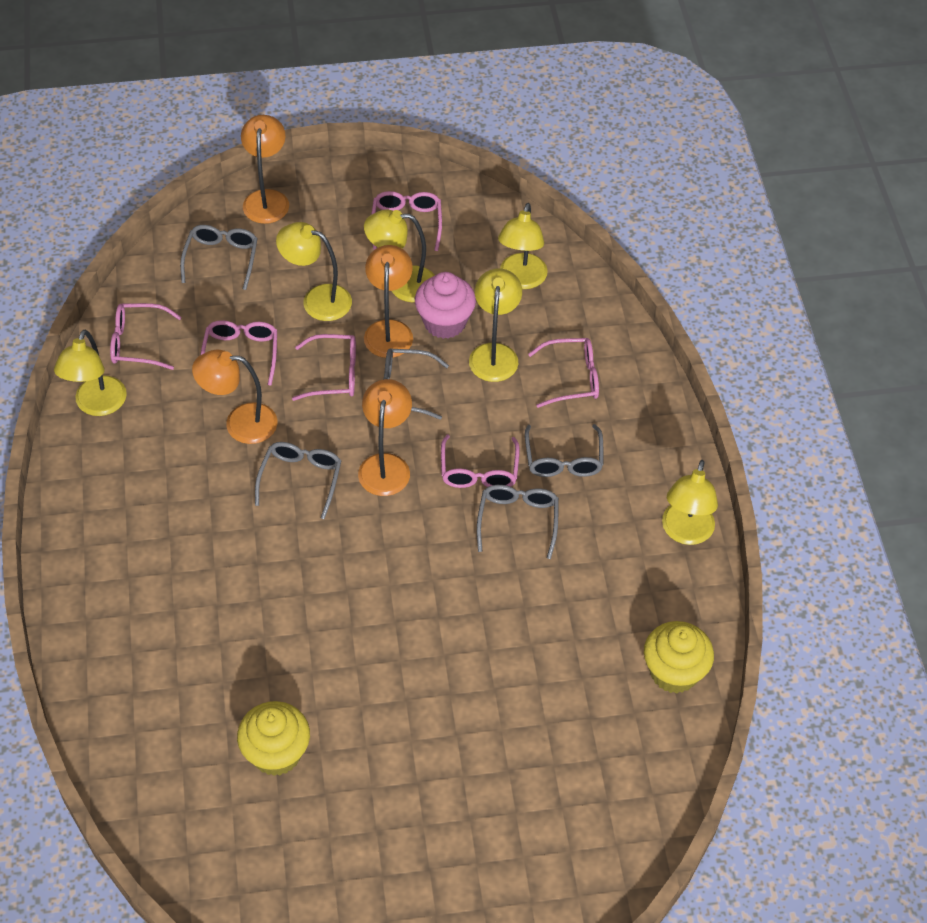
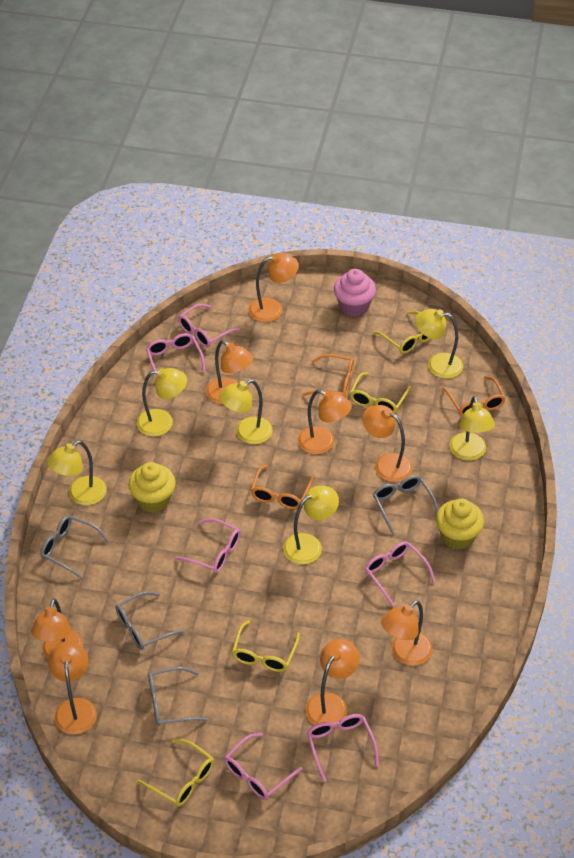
grey glasses: 5 -> 4
orange glasses: 0 -> 3
orange lamp: 4 -> 8
yellow glasses: 0 -> 4

